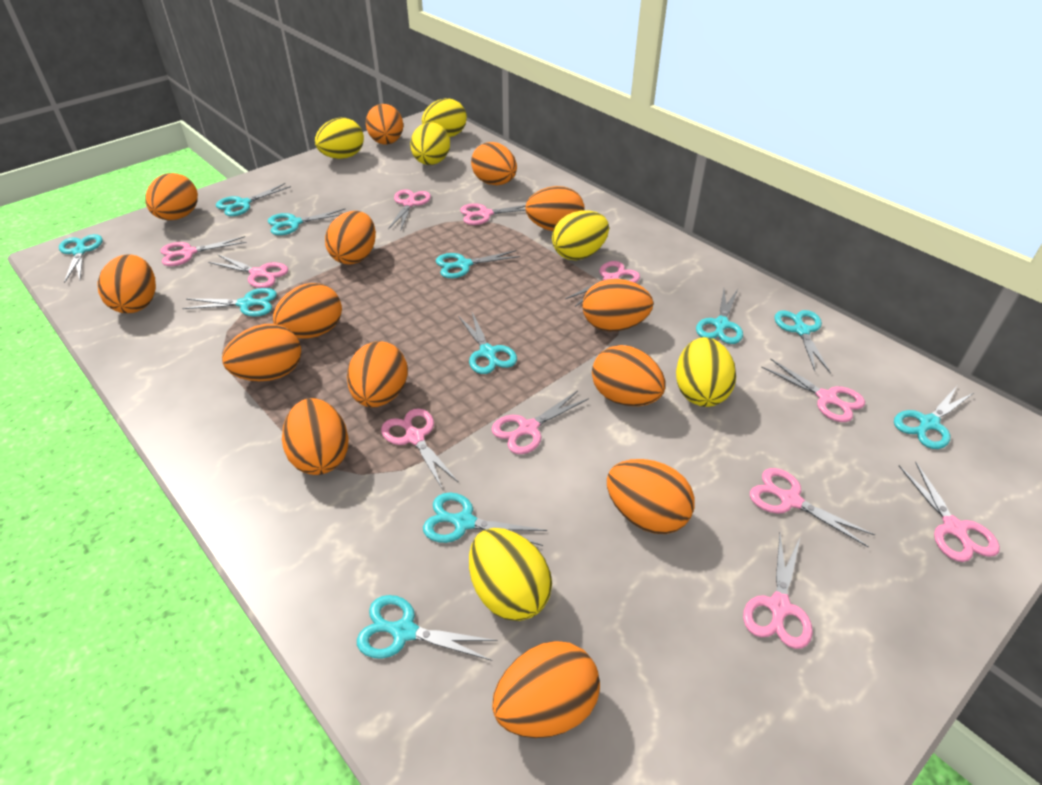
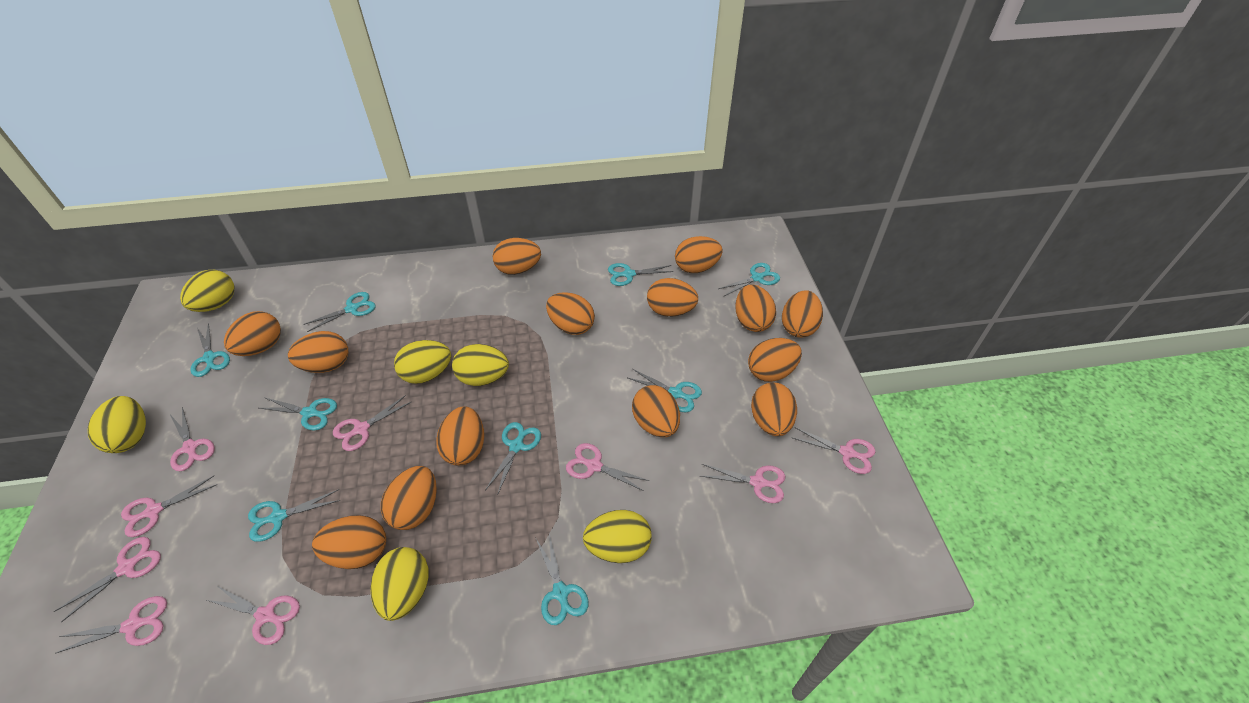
pink scissors: 11 -> 9
turquoise scissors: 11 -> 9

